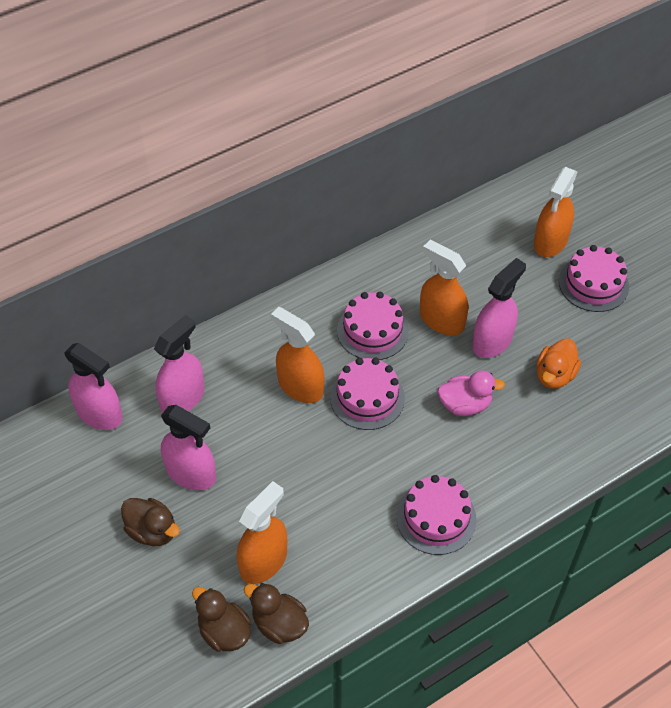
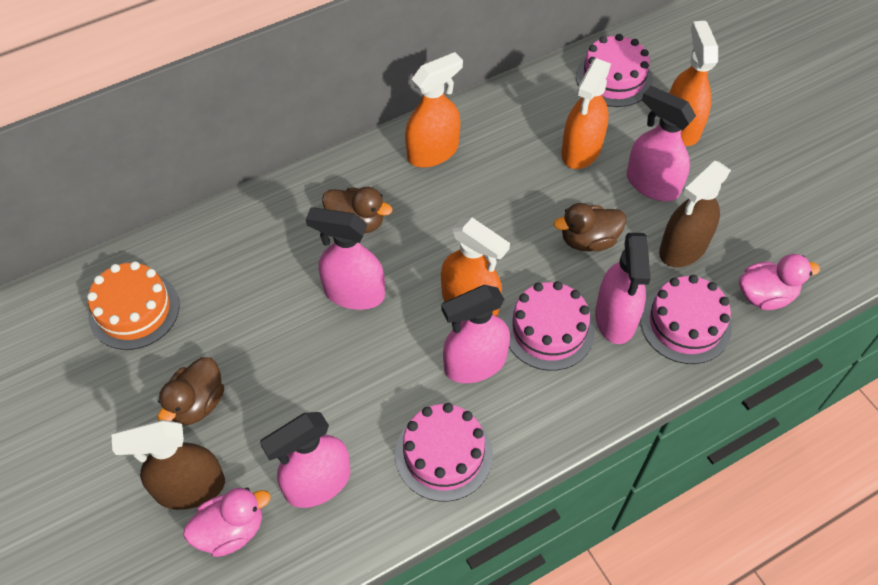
brown spray bottle: 0 -> 2
orange cake: 0 -> 1
orange duck: 1 -> 0
pink duck: 1 -> 2
pink spray bottle: 4 -> 5

